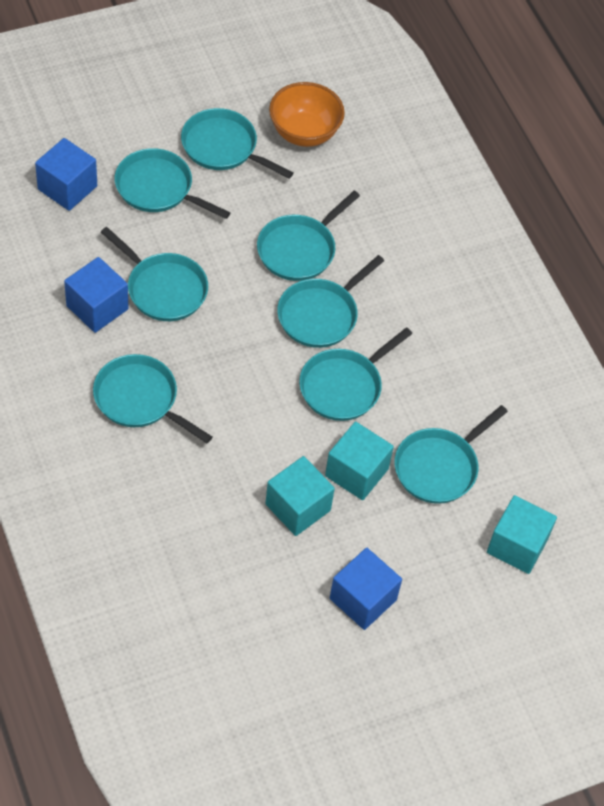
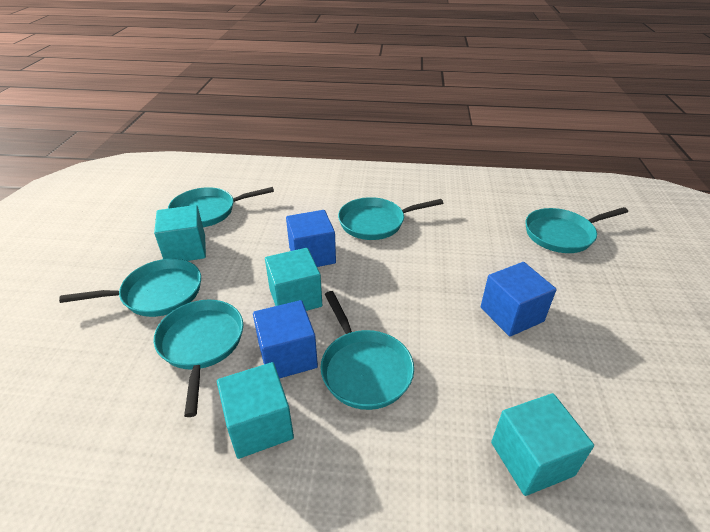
orange bowl: 1 -> 0
turquoise cube: 3 -> 4
turquoise pan: 8 -> 6

